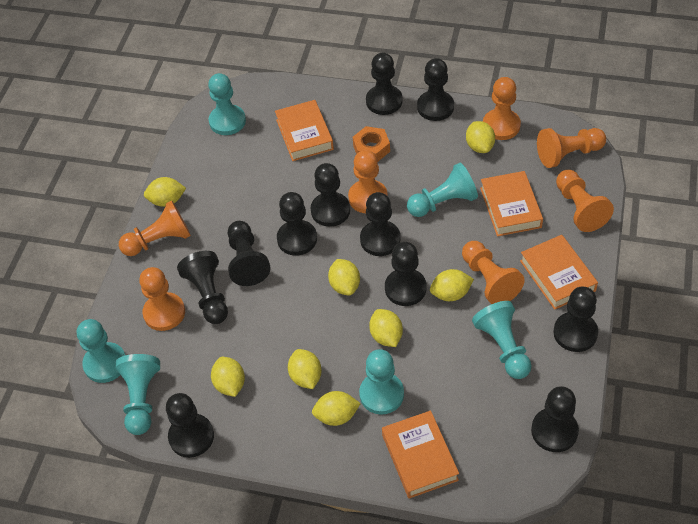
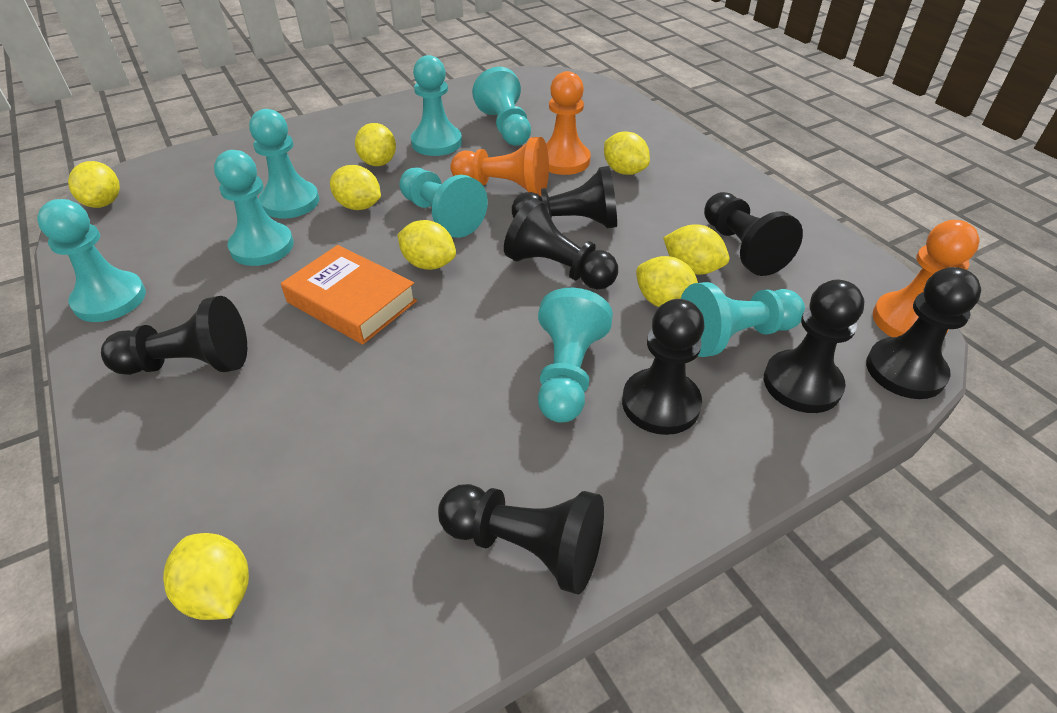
black pawn: 11 -> 8
orange book: 4 -> 1
orange nut: 1 -> 0
orange pawn: 7 -> 3
turquoise pawn: 6 -> 8

